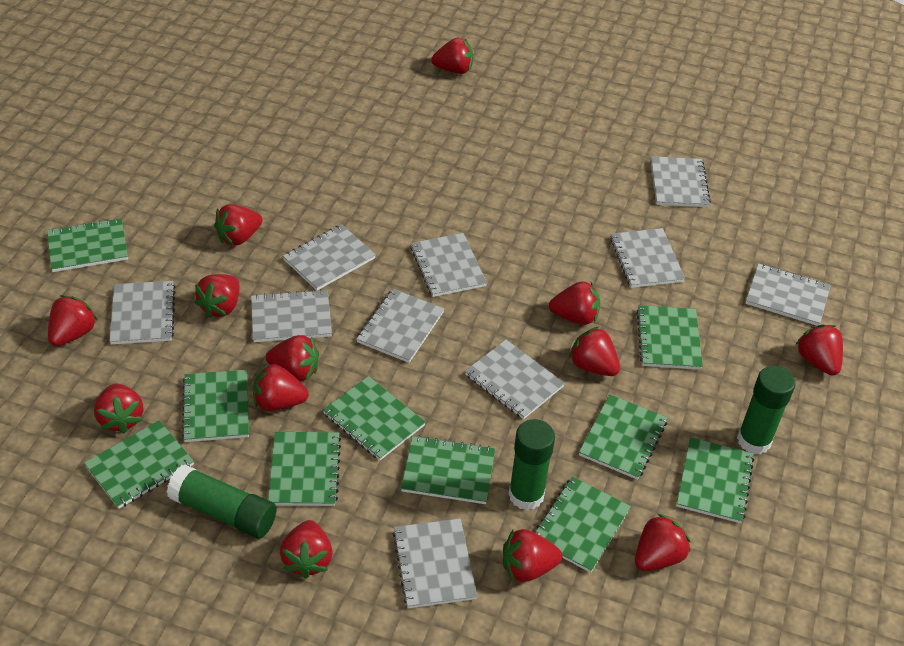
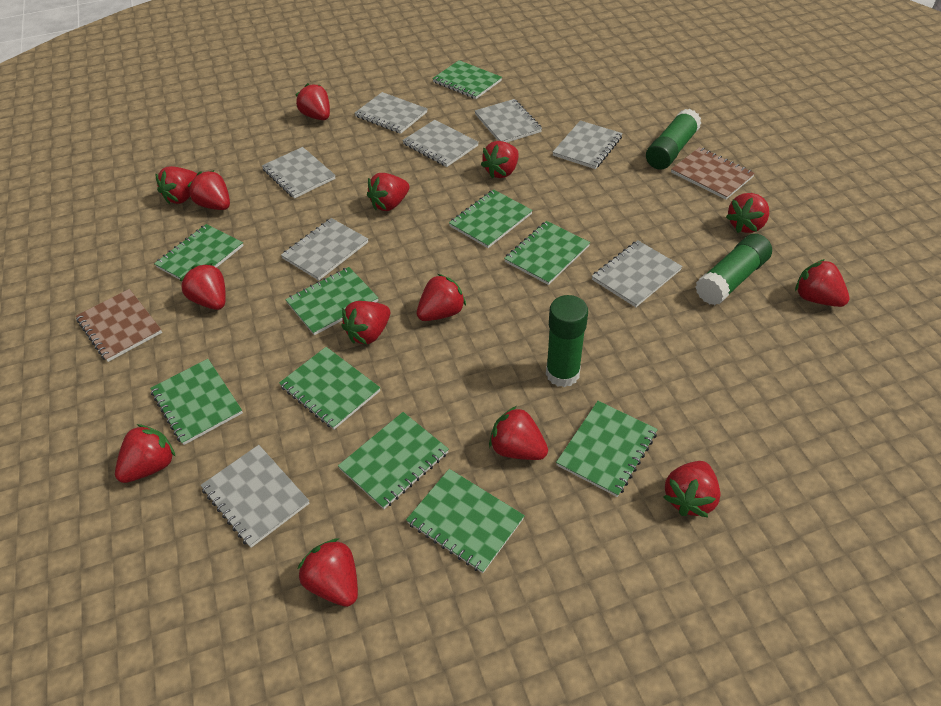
brown notebook: 0 -> 2
grey notebook: 10 -> 8
red strawberry: 13 -> 14

